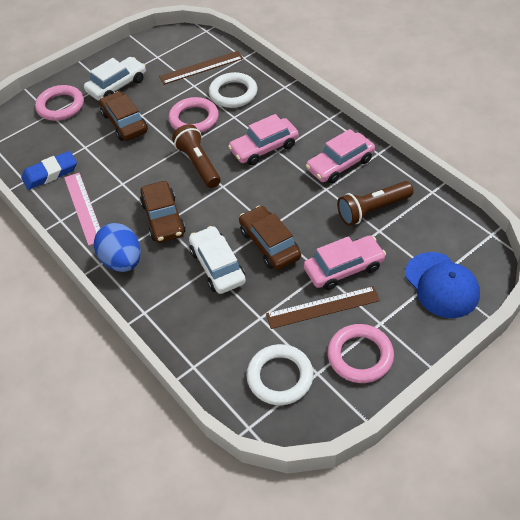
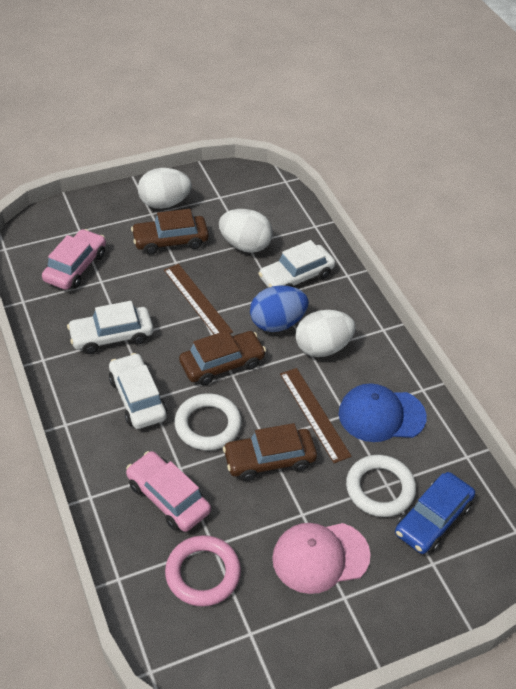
blue car: 0 -> 1
blue eraser: 1 -> 0
brown flashlight: 2 -> 0
pink cap: 0 -> 1
pink car: 3 -> 2
pink ring: 3 -> 1
pink ruler: 1 -> 0
white car: 2 -> 3
white egg: 0 -> 3

